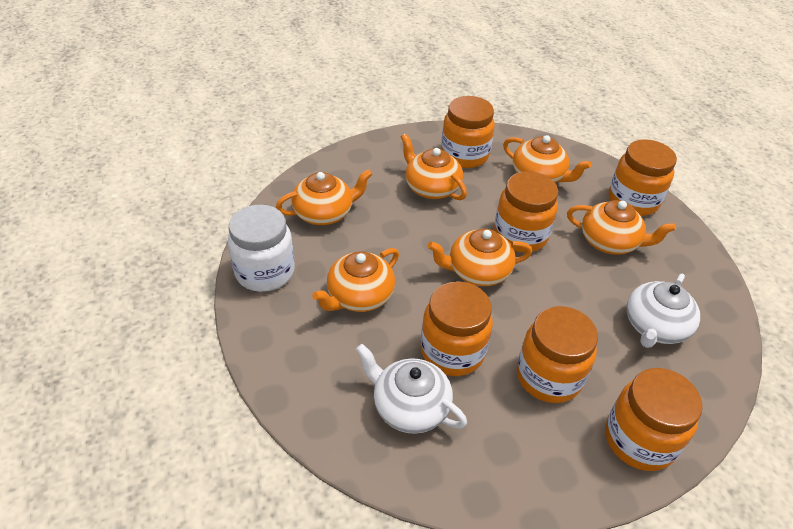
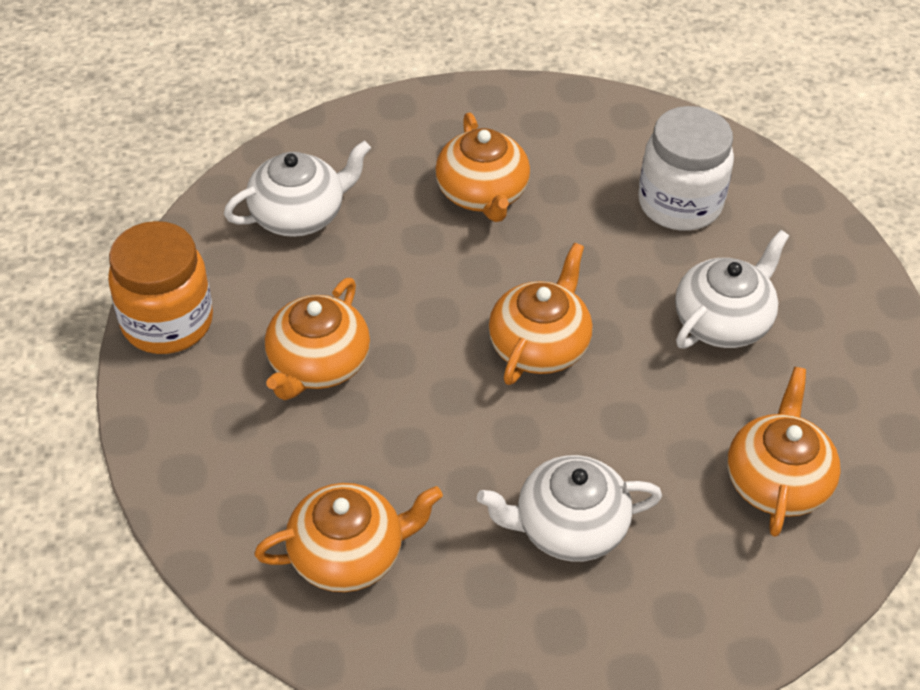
orange jar: 6 -> 1
orange teapot: 6 -> 5
white teapot: 2 -> 3

